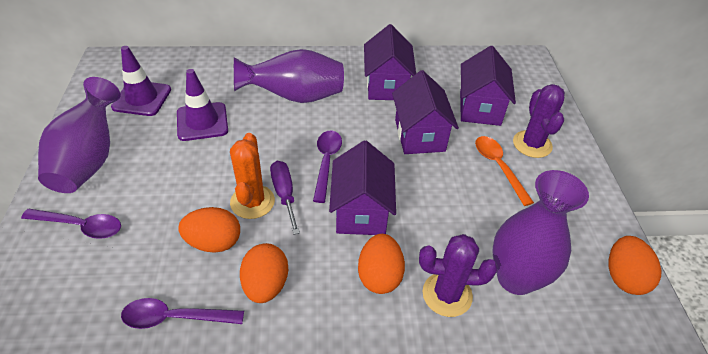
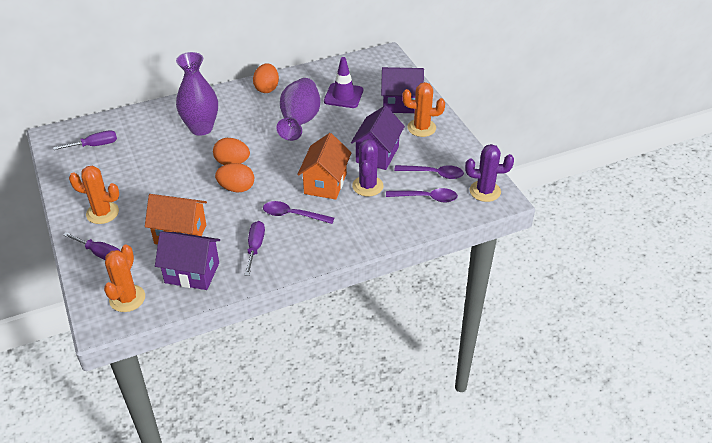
orange cactus: 1 -> 3
orange egg: 4 -> 3
orange house: 0 -> 2
orange spoon: 1 -> 0
purple house: 4 -> 3
purple screwdriver: 1 -> 3
purple traffic cone: 2 -> 1
purple vase: 3 -> 2

